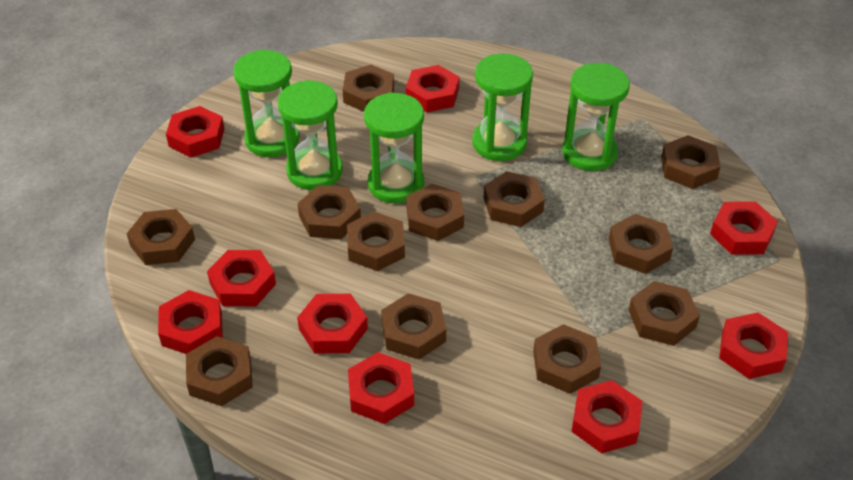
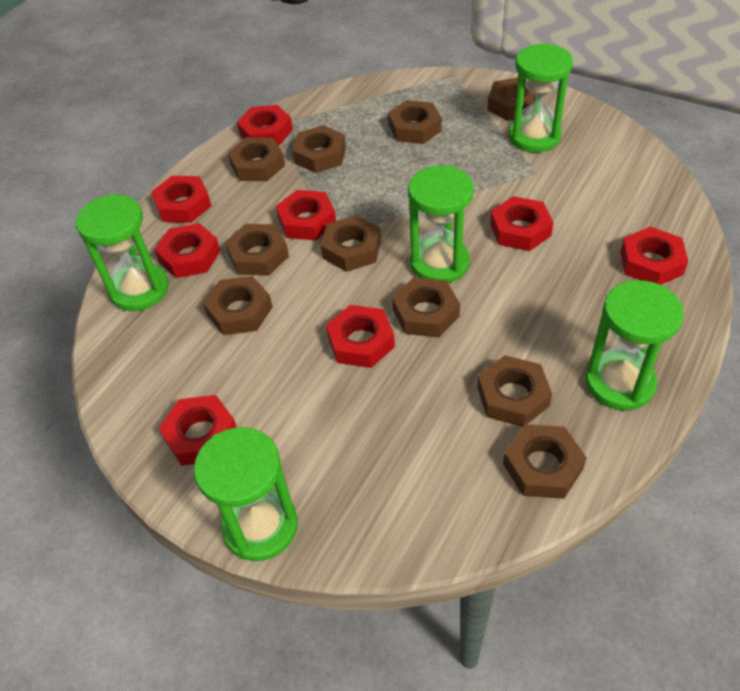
brown nut: 12 -> 10
red nut: 9 -> 8

